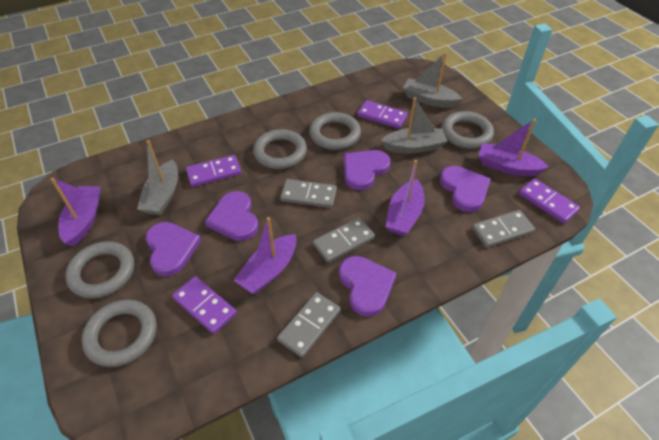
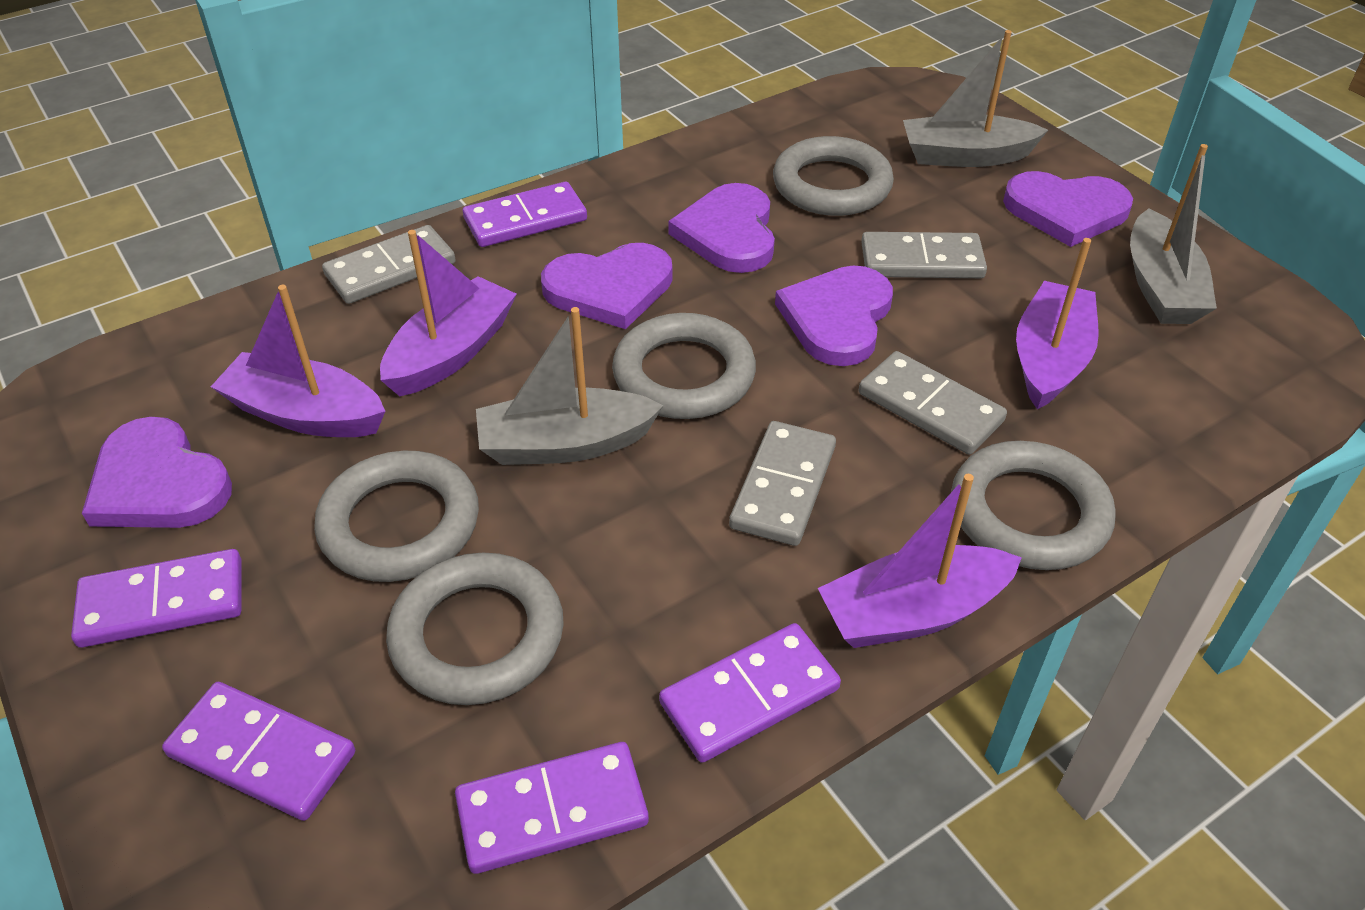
purple domino: 4 -> 5

